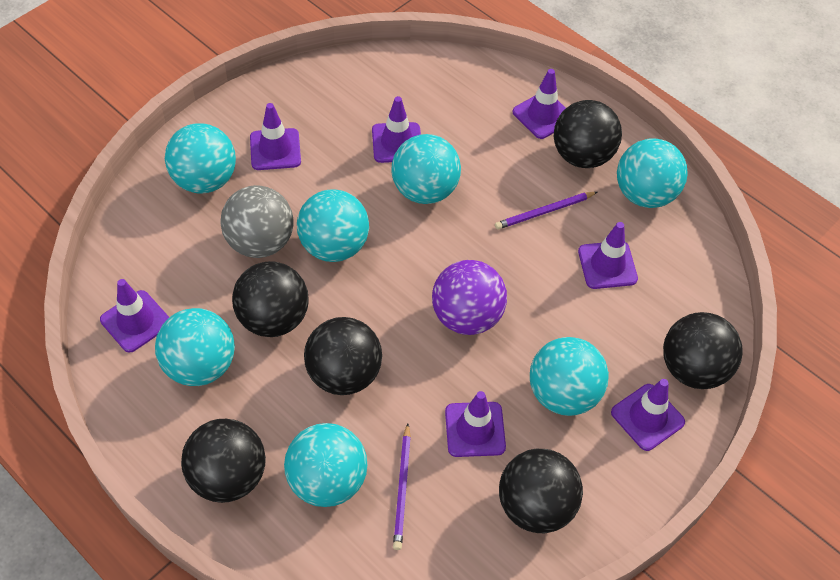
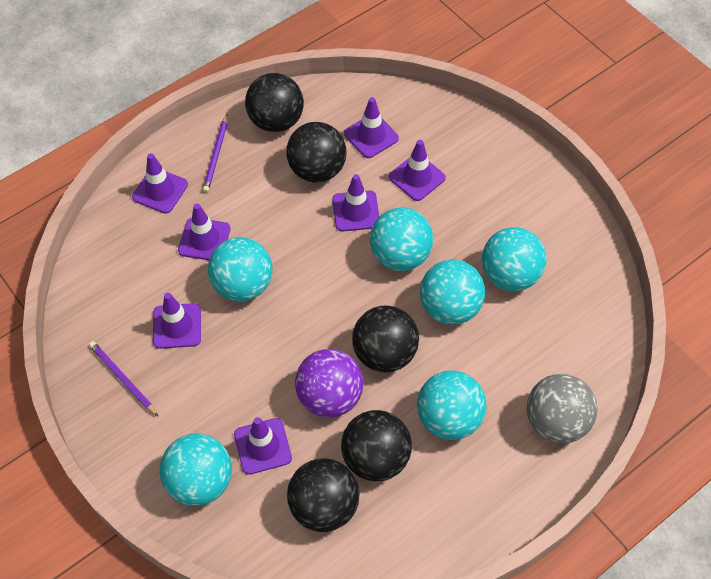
black ball: 6 -> 5
turquoise ball: 7 -> 6

